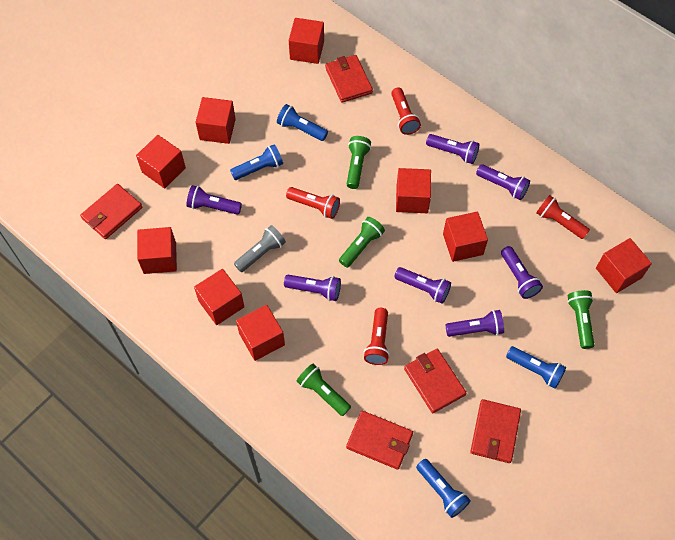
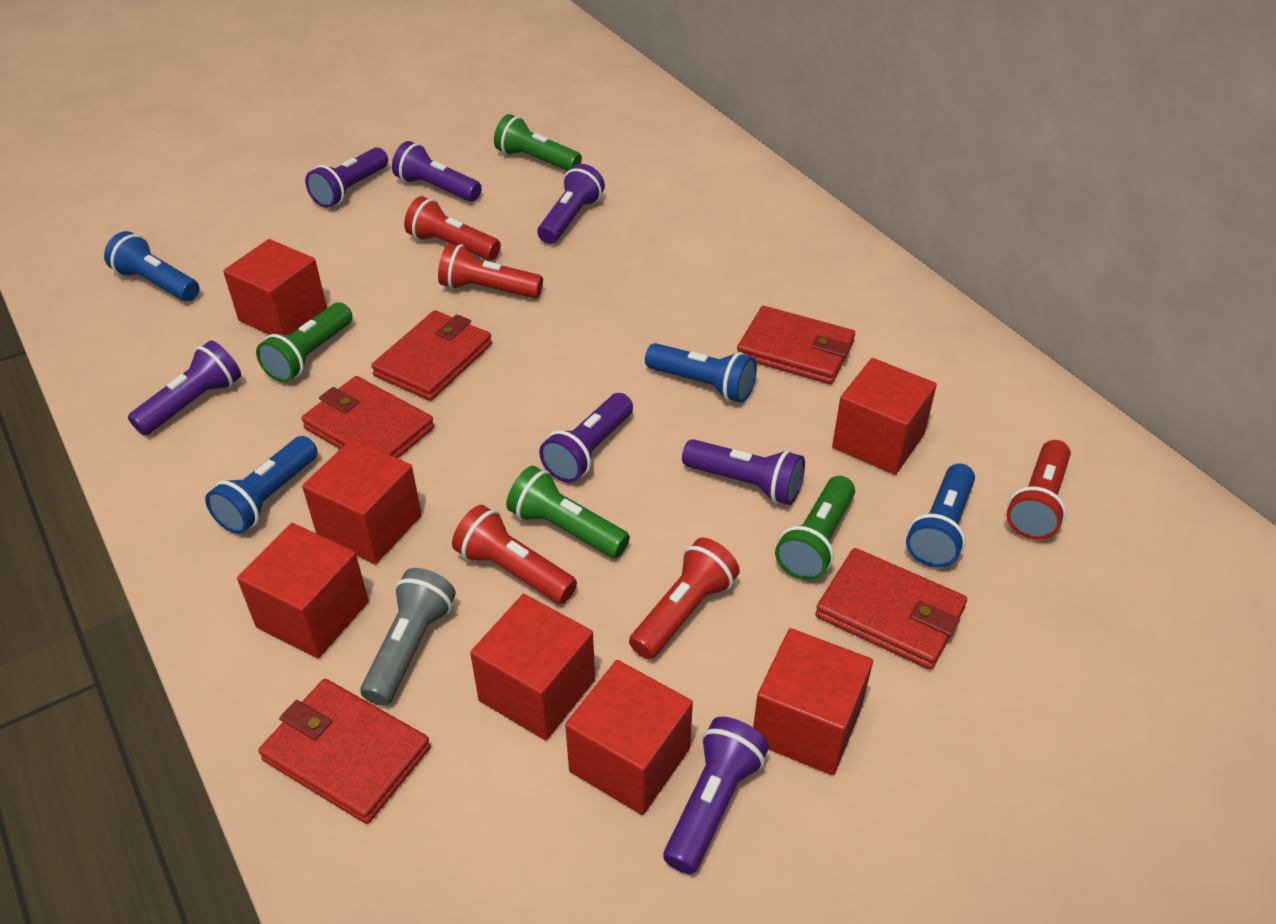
red cube: 9 -> 7
red flashlight: 4 -> 5

